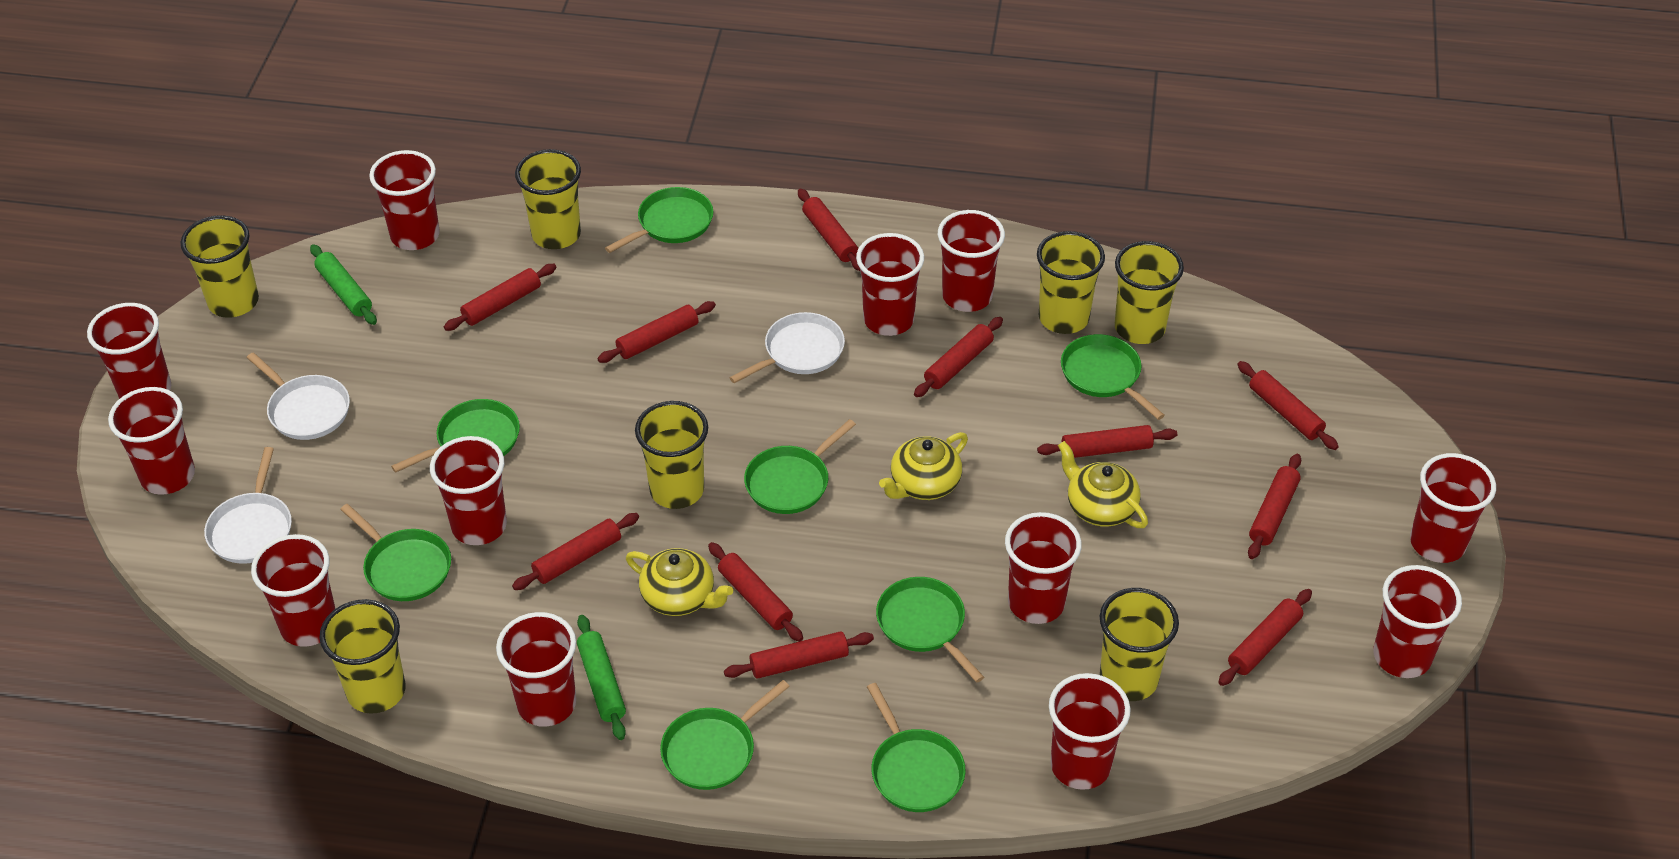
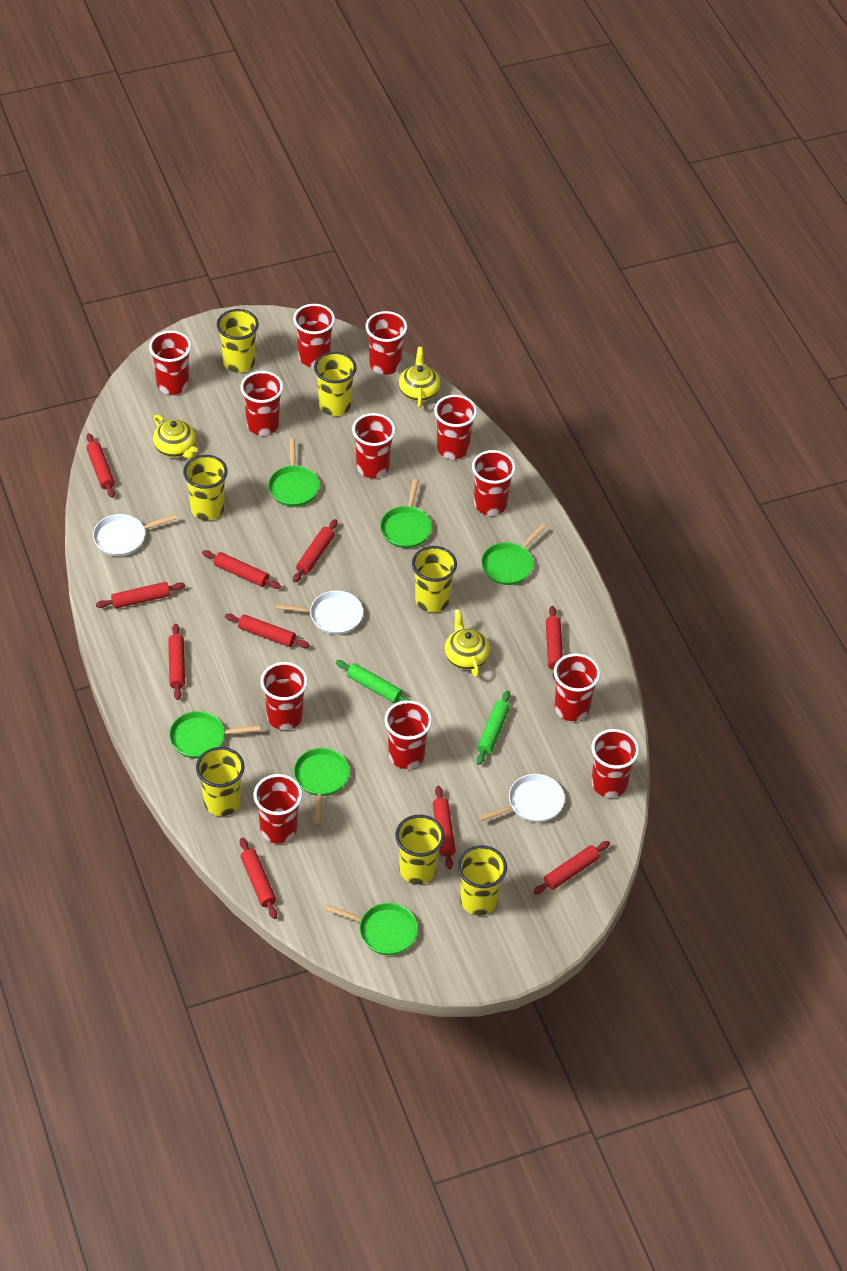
green pan: 8 -> 6
red rolling pin: 11 -> 10

